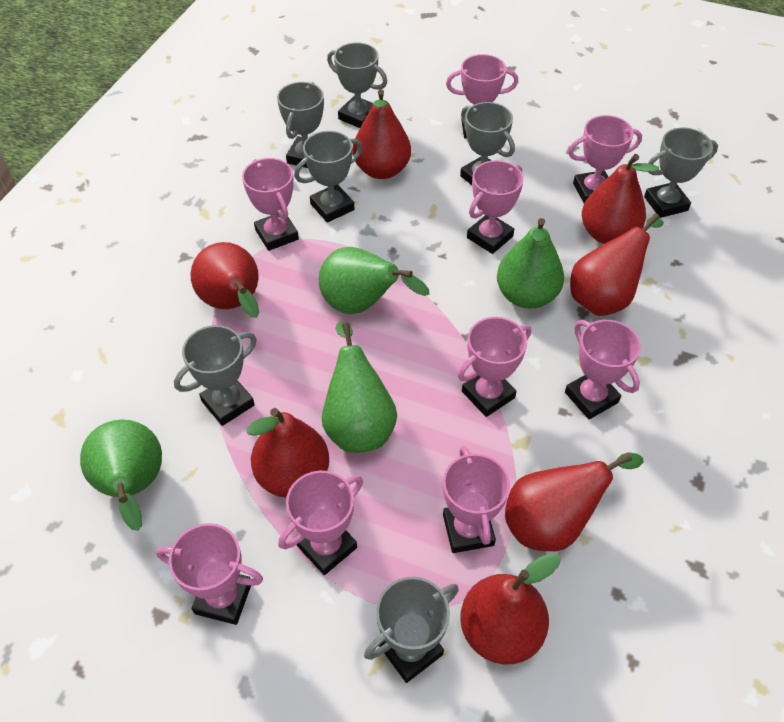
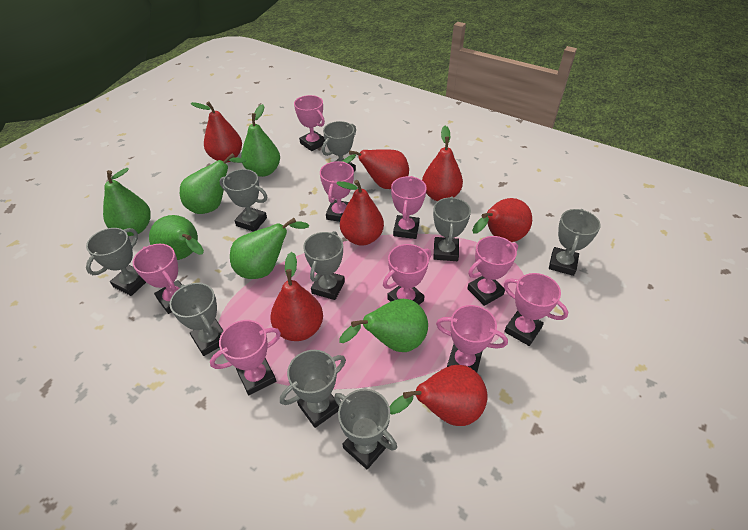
green pear: 4 -> 6
grey trophy: 7 -> 9

